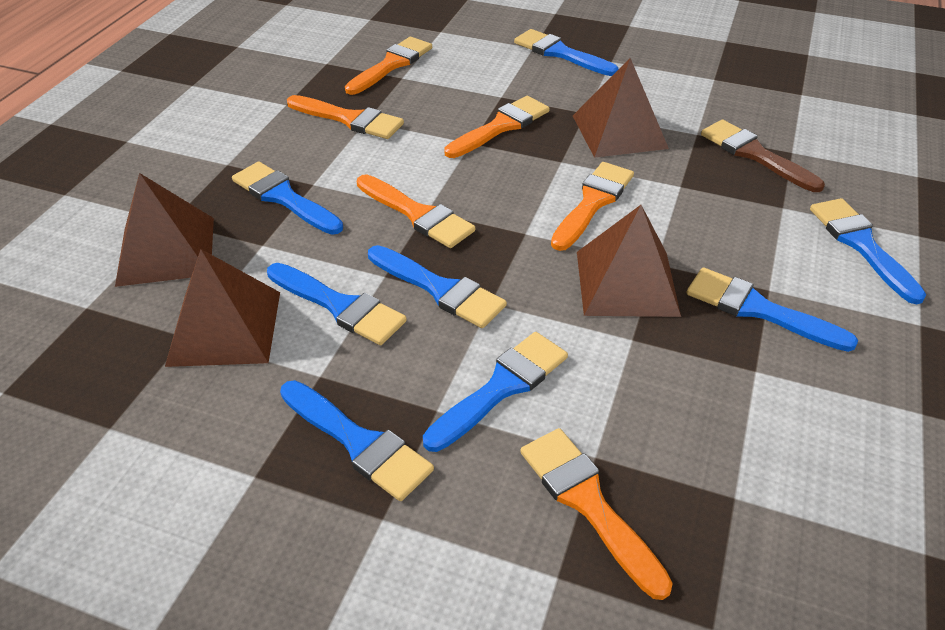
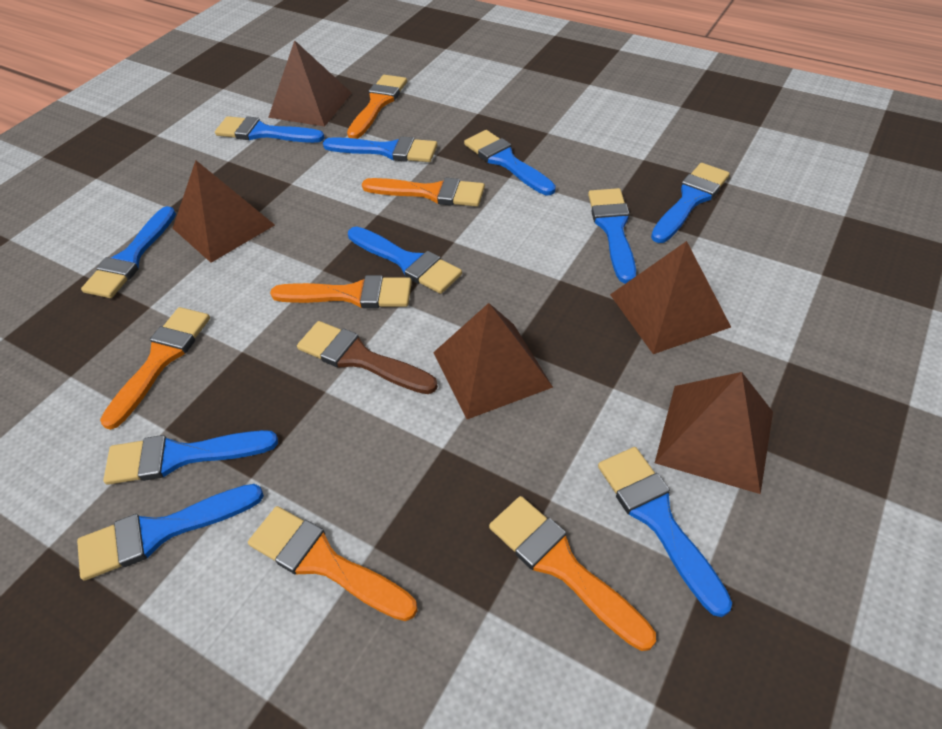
blue brush: 8 -> 10
brown pyramid: 4 -> 5

